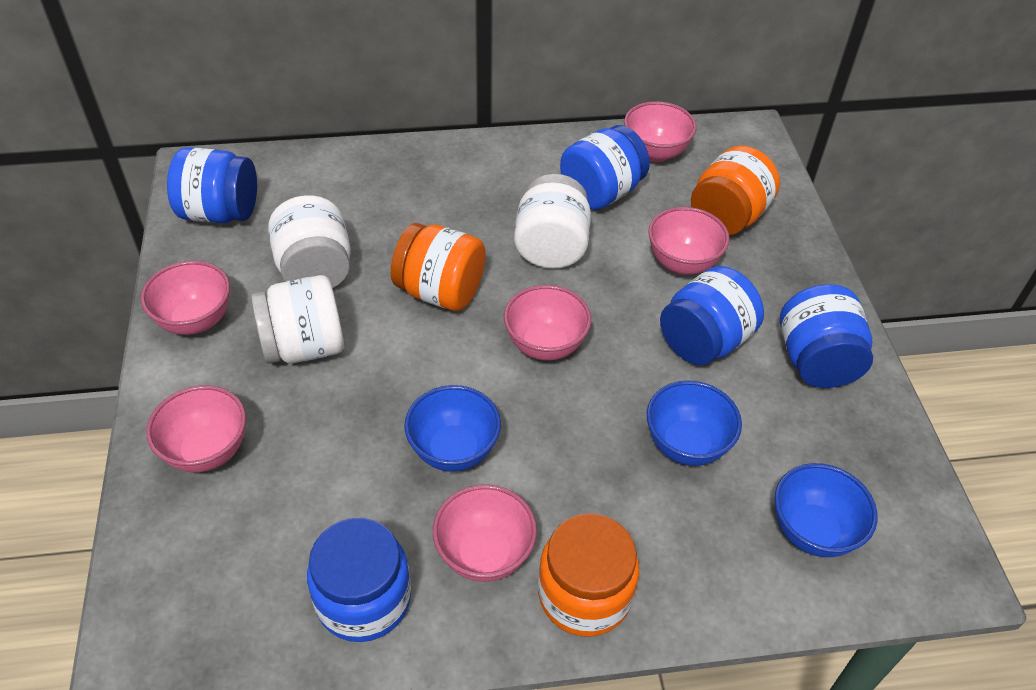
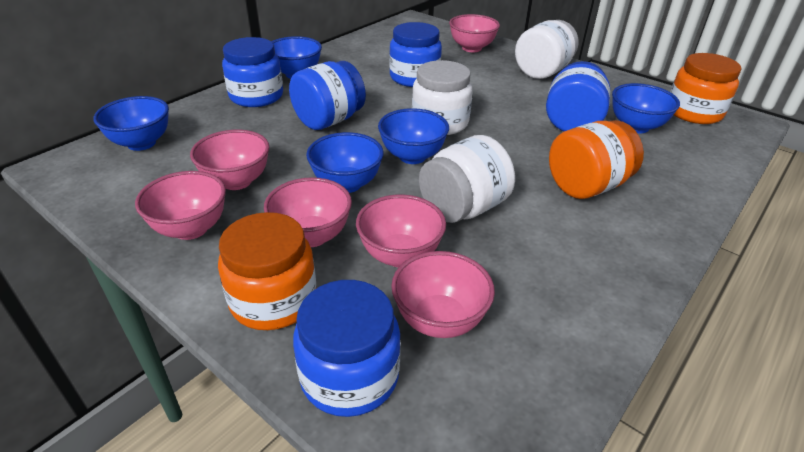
blue bowl: 3 -> 5

